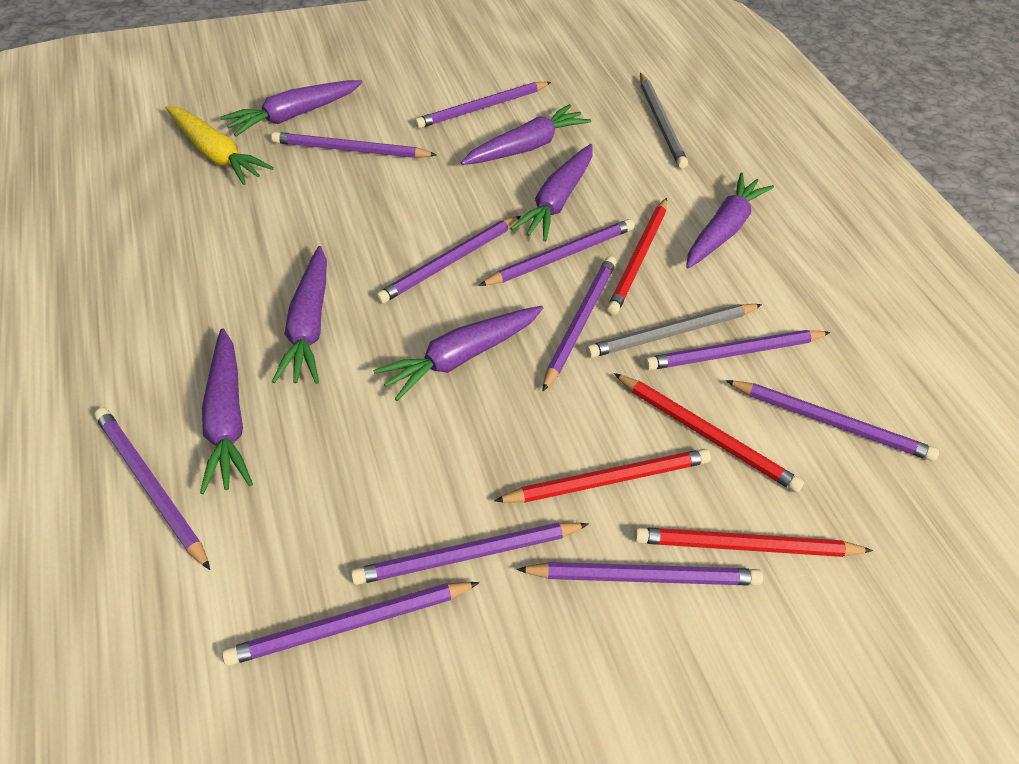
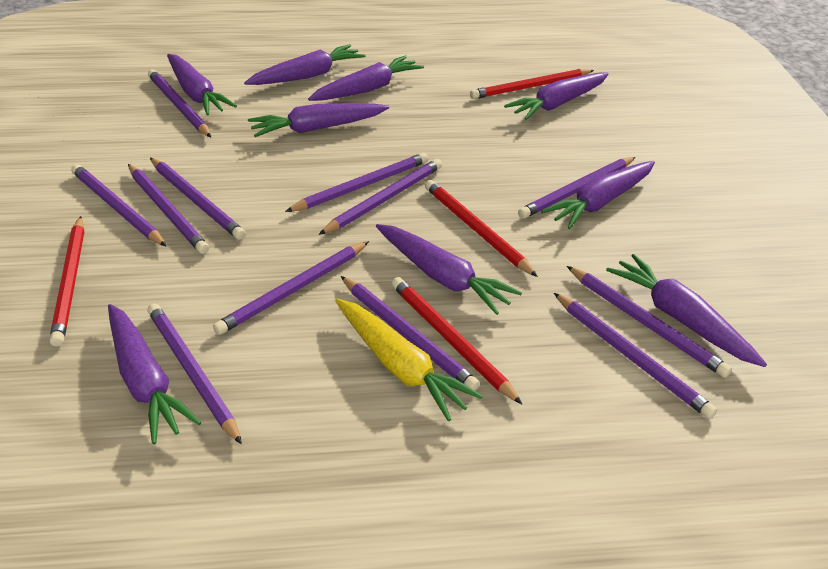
grey pencil: 2 -> 0
purple carrot: 7 -> 9
purple pencil: 11 -> 12

